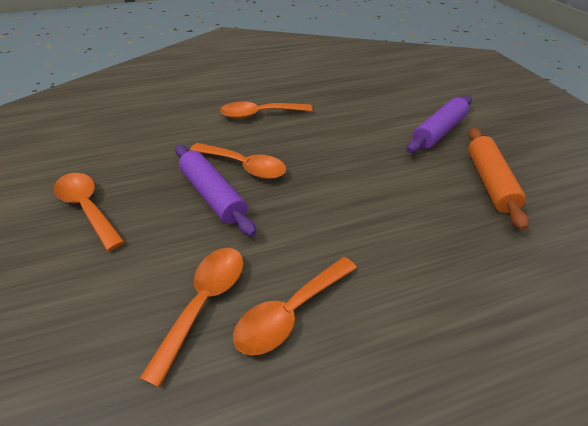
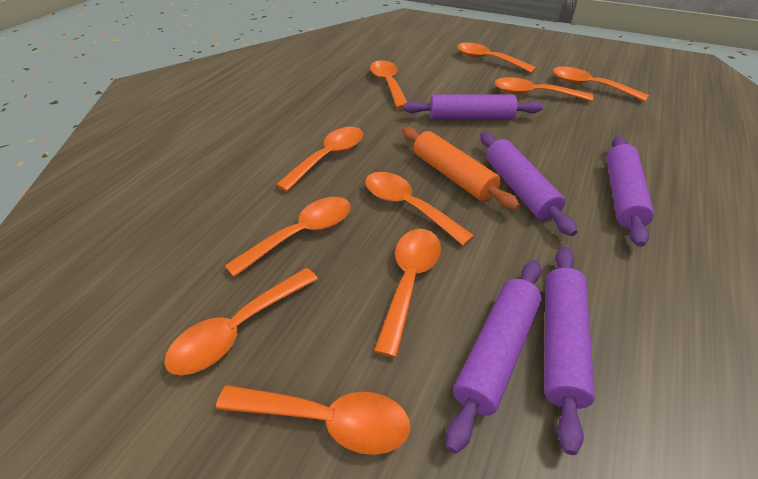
orange spoon: 5 -> 10
purple rolling pin: 2 -> 5

